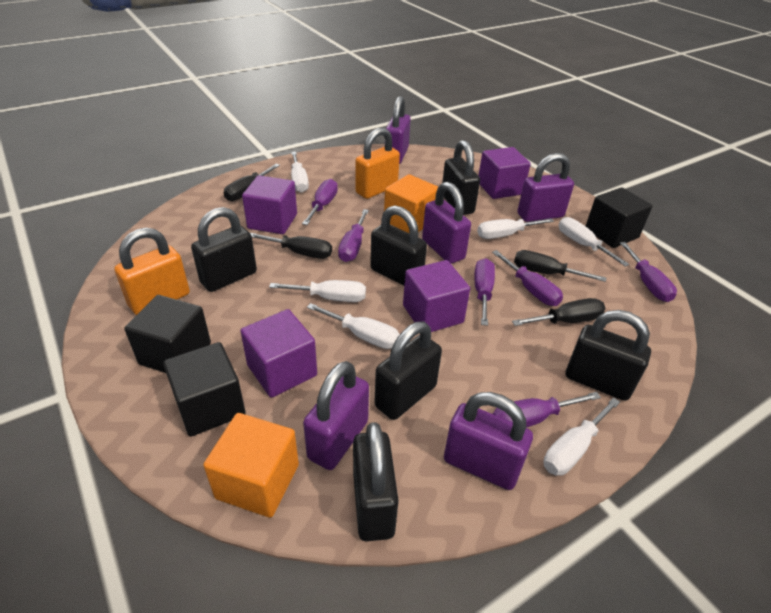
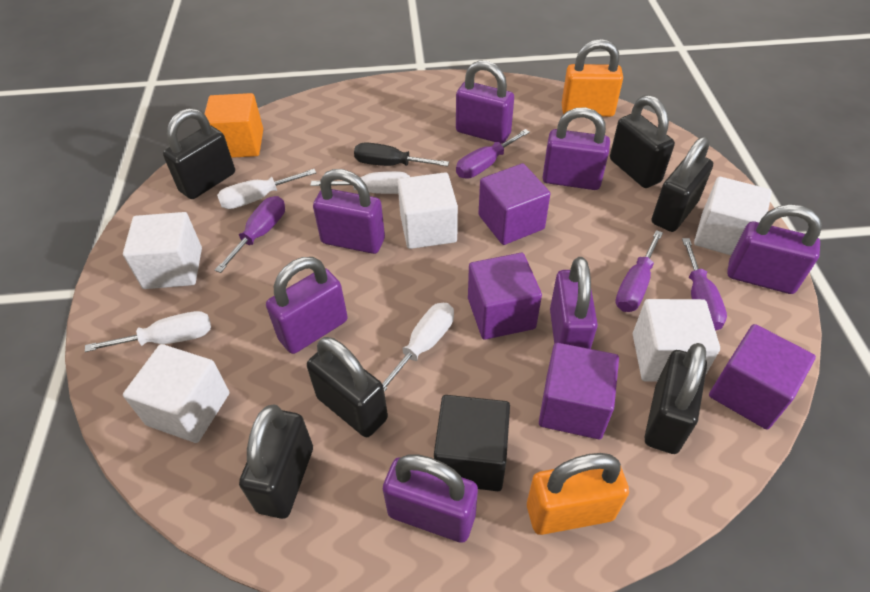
black cube: 3 -> 1
black screwdriver: 4 -> 1
orange cube: 2 -> 1
purple padlock: 5 -> 7
purple screwdriver: 6 -> 4
white cube: 0 -> 5
white screwdriver: 6 -> 4

